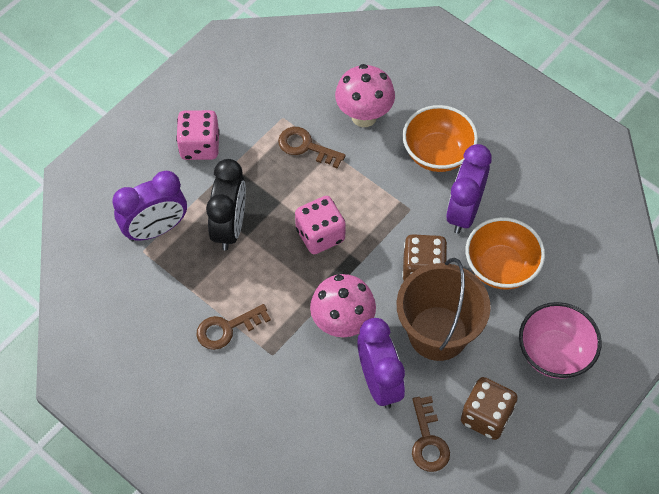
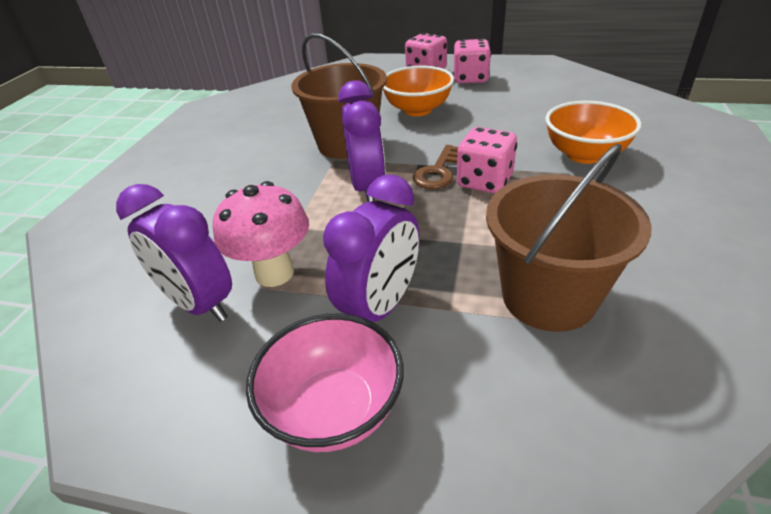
black clock: 1 -> 0
brown bucket: 1 -> 2
brown dice: 2 -> 0
brown key: 3 -> 1
pink dice: 2 -> 3
pink mushroom: 2 -> 1

